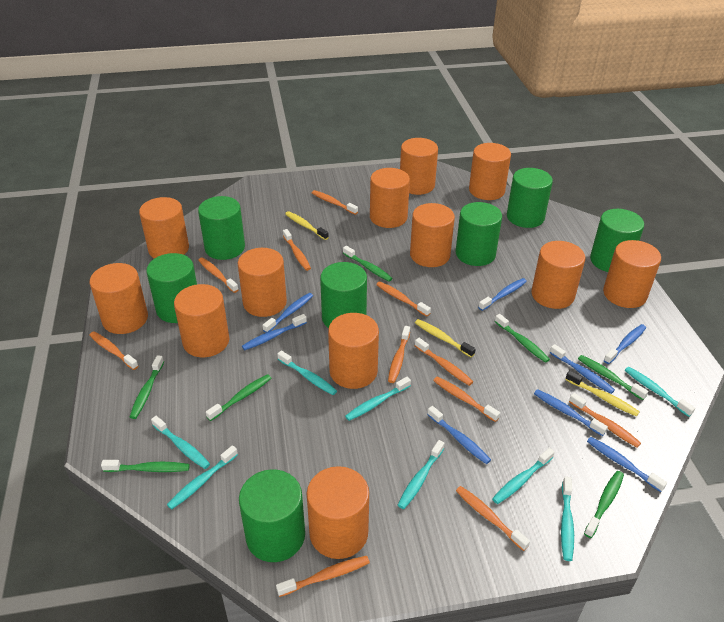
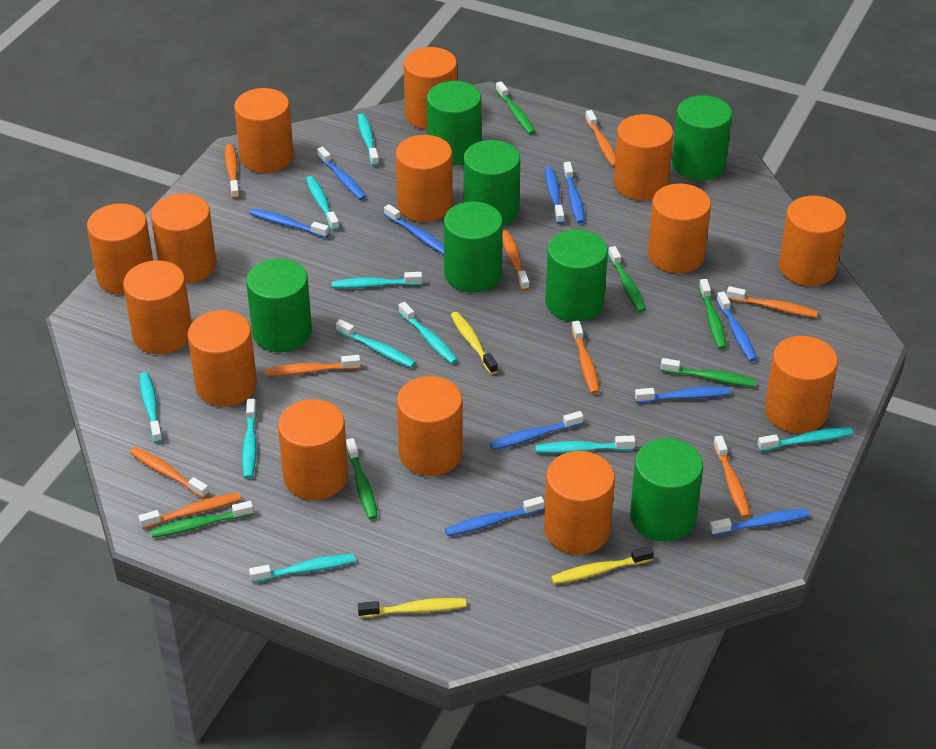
blue toothbrush: 8 -> 10
green toothbrush: 7 -> 6
orange cylinder: 12 -> 14
orange toothbrush: 11 -> 9
turquoise toothbrush: 8 -> 10

